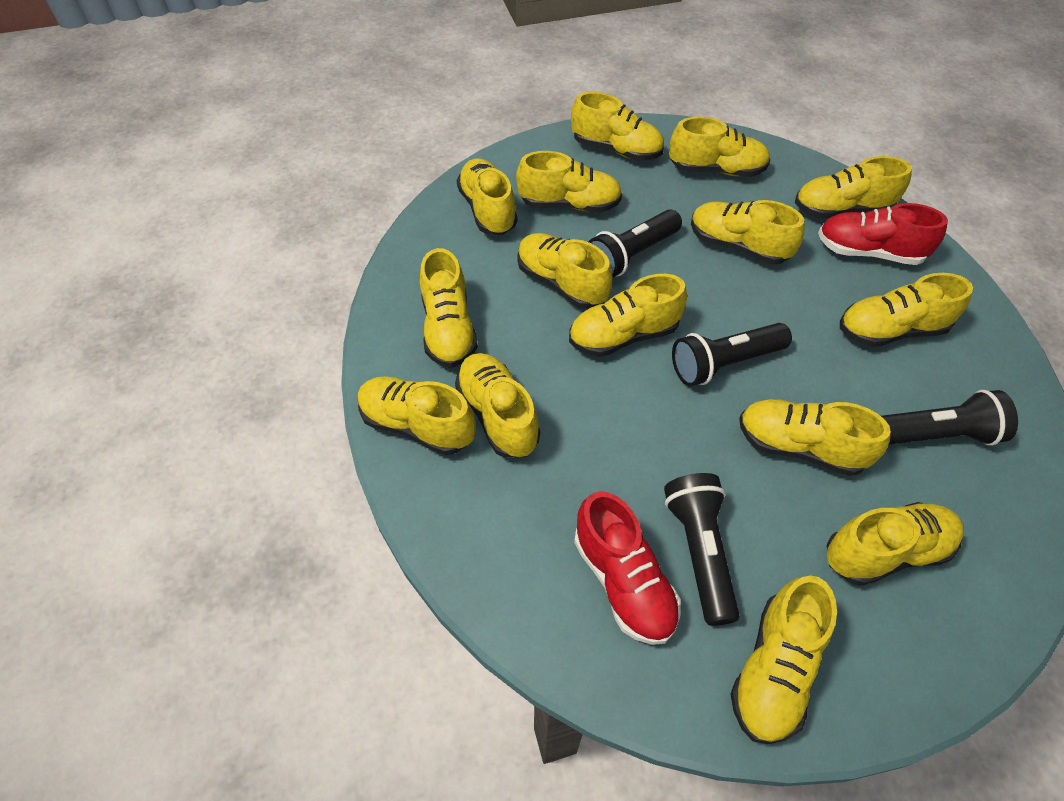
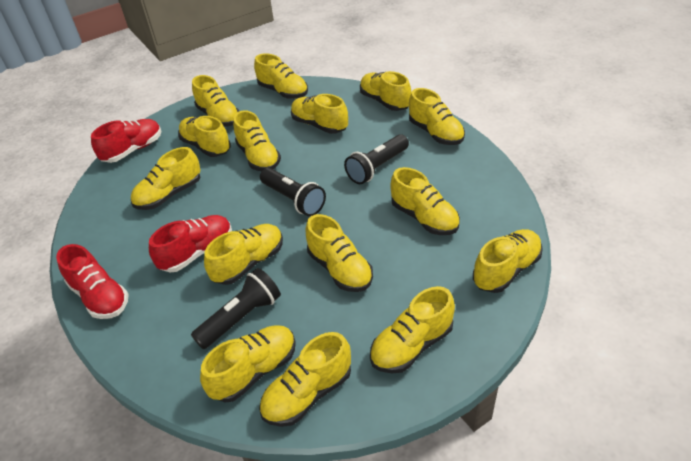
black flashlight: 4 -> 3
red shoe: 2 -> 3

